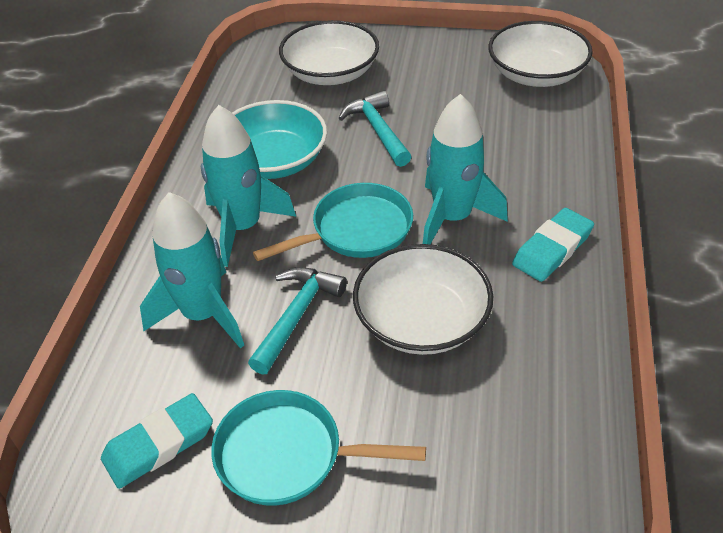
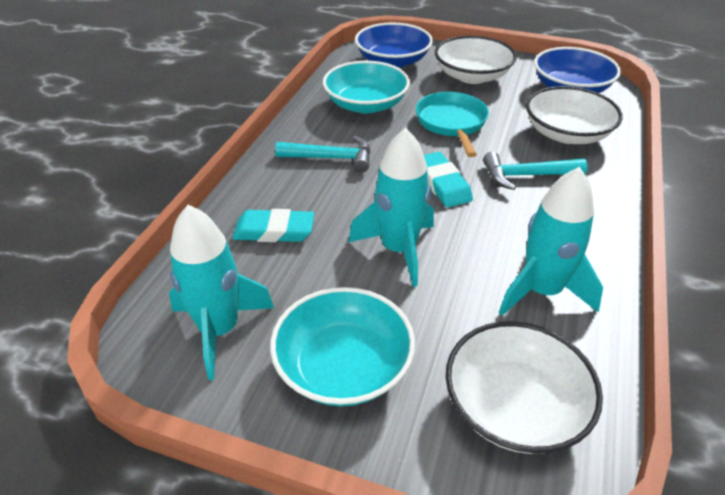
blue bowl: 0 -> 2
turquoise bowl: 1 -> 2
turquoise pan: 2 -> 1

